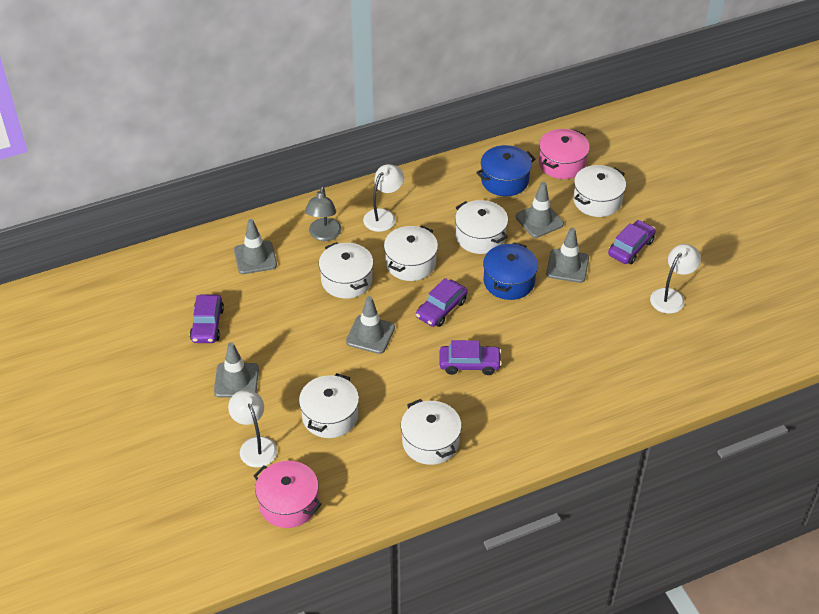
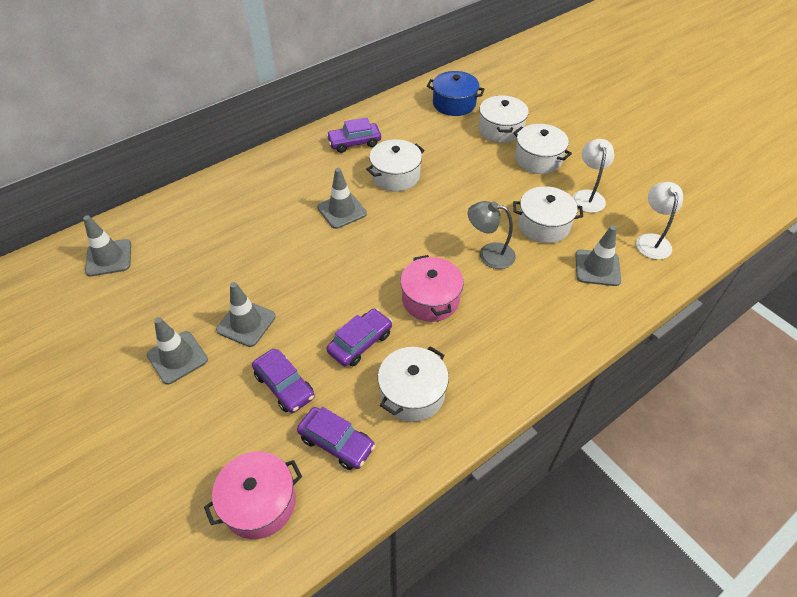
blue pot: 2 -> 1
white lamp: 3 -> 2
white pot: 6 -> 5

